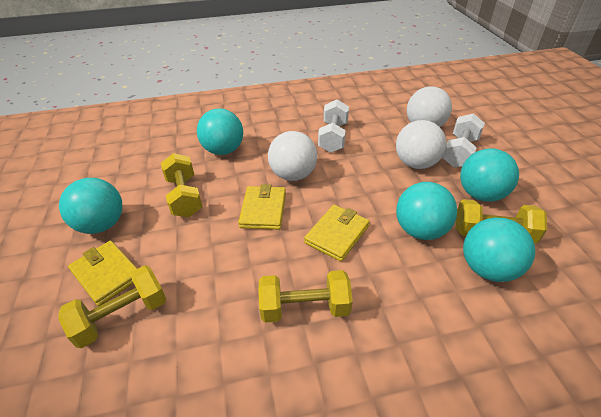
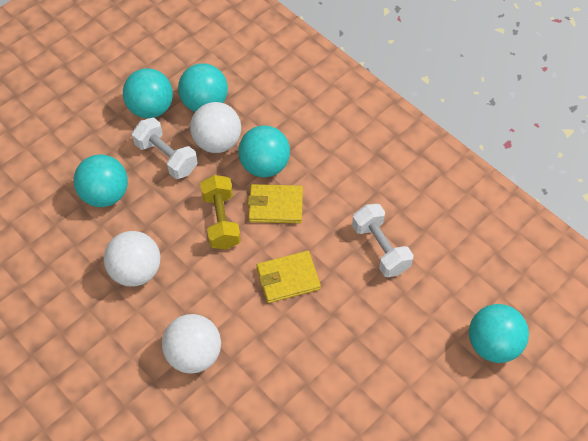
yellow dumbbell: 4 -> 1
yellow wallet: 3 -> 2

